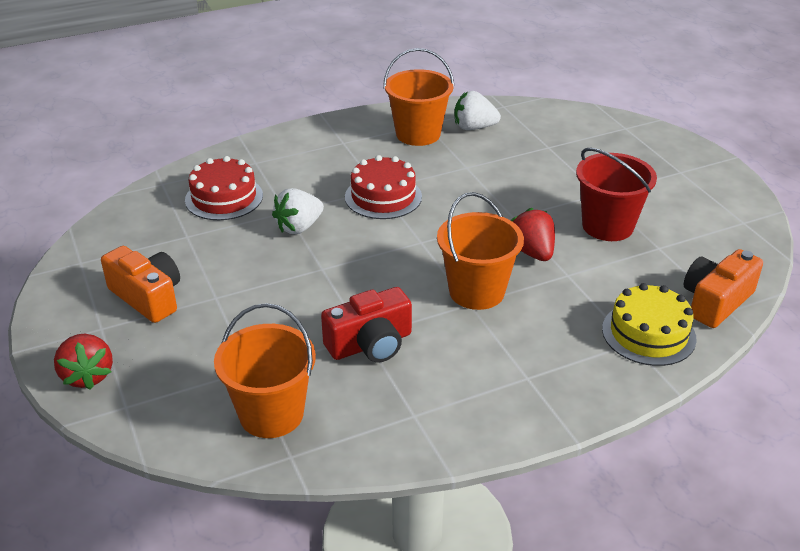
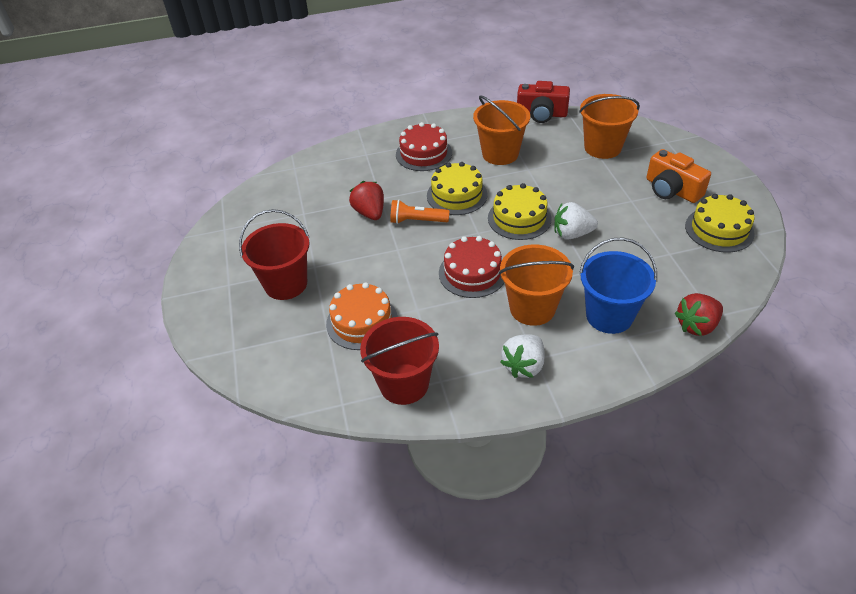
blue bucket: 0 -> 1
orange cake: 0 -> 1
orange camera: 2 -> 1
orange flashlight: 0 -> 1
red bucket: 1 -> 2
yellow cake: 1 -> 3

